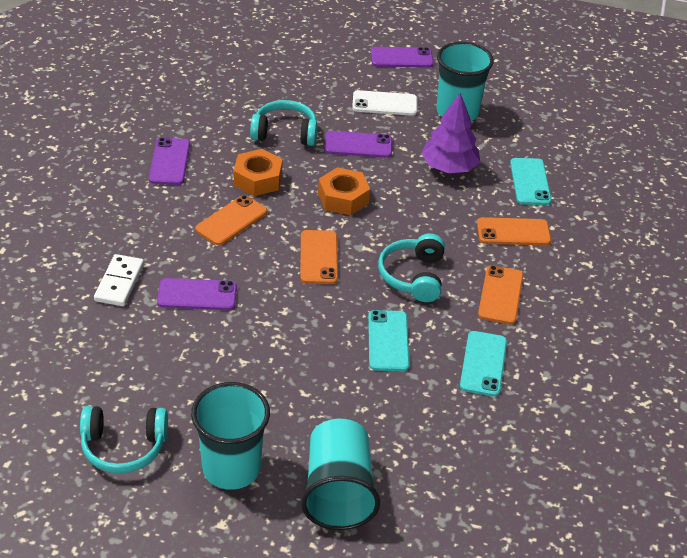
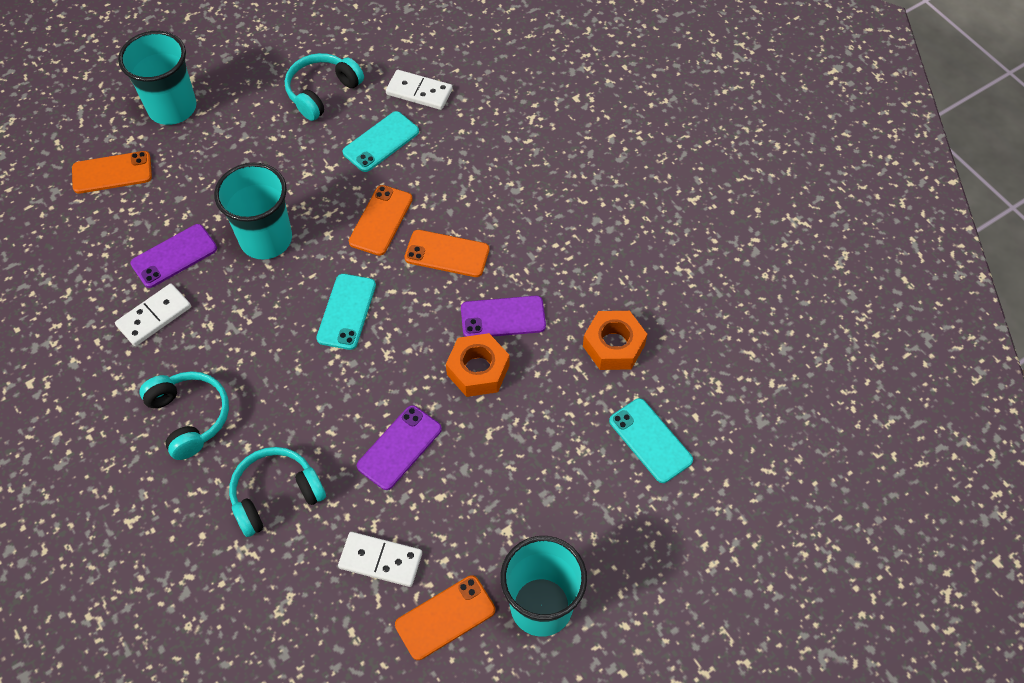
purple phone: 4 -> 3
purple tree: 1 -> 0
white domino: 1 -> 3
white phone: 1 -> 0

